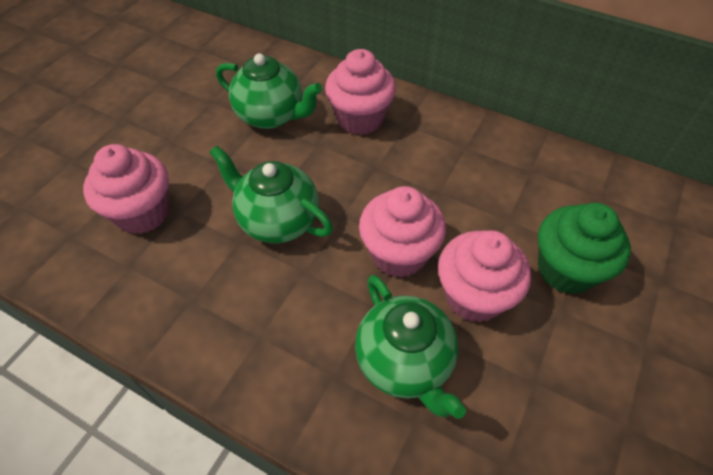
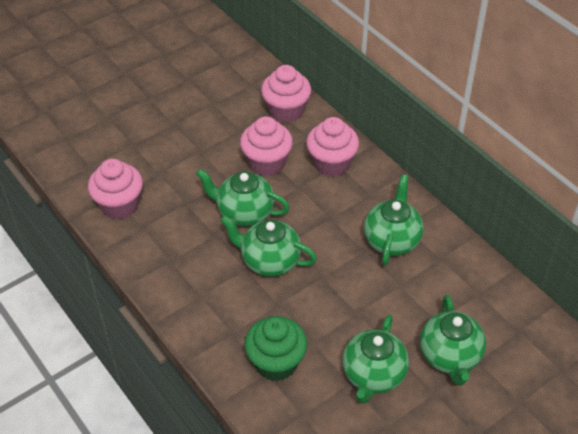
green teapot: 3 -> 5

